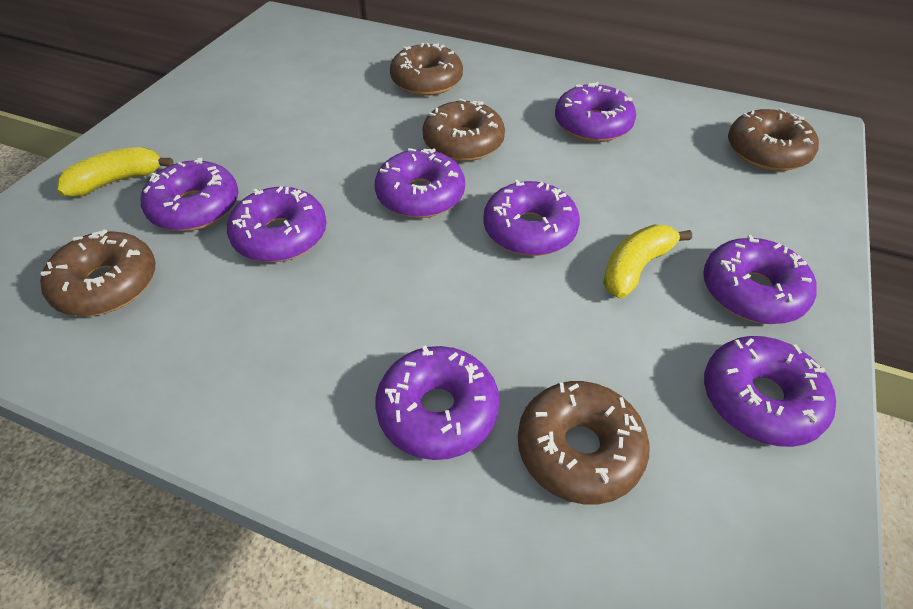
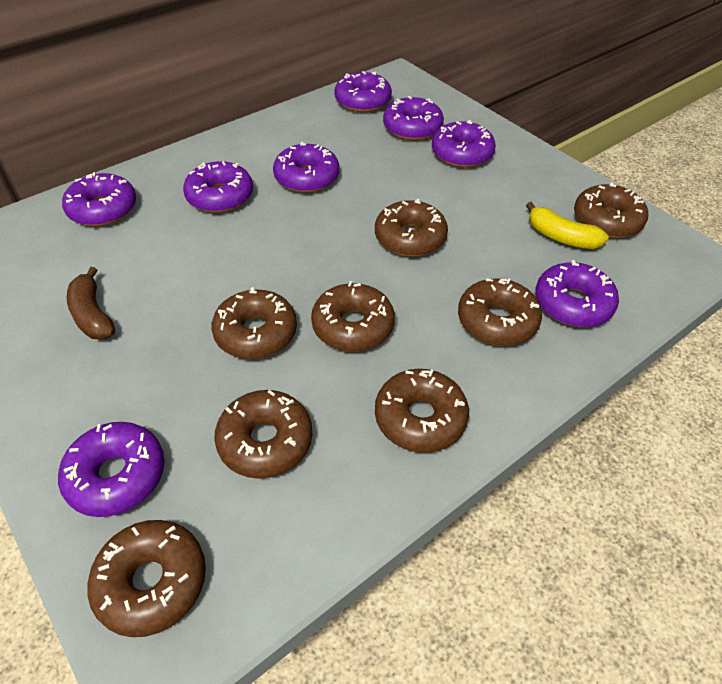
brown banana: 0 -> 1
brown donut: 5 -> 8
yellow banana: 2 -> 1

